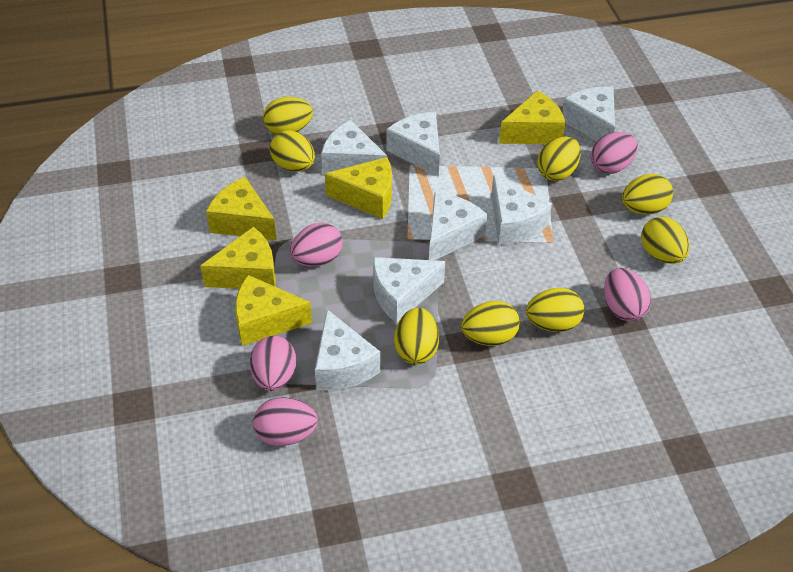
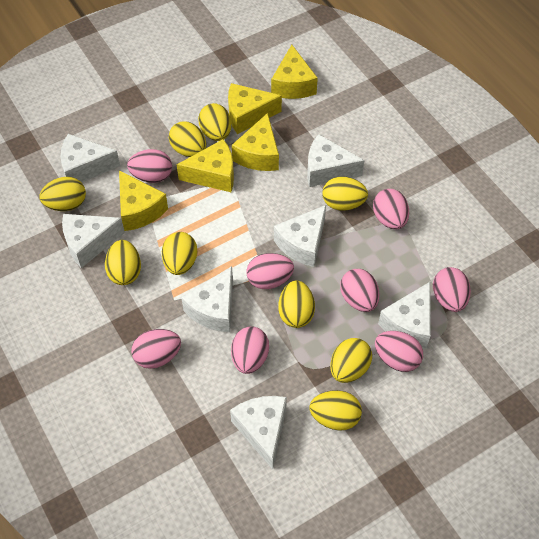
pink egg: 5 -> 8
yellow egg: 8 -> 9

